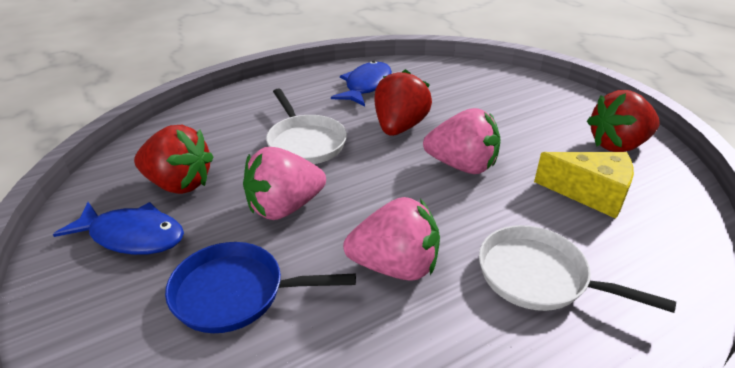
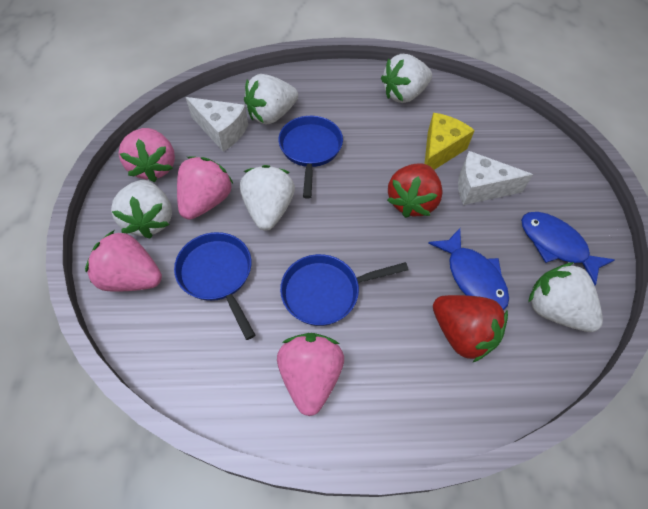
blue pan: 1 -> 3
pink strawberry: 3 -> 4
red strawberry: 3 -> 2
white cheese: 0 -> 2
white pan: 2 -> 0
white strawberry: 0 -> 5

